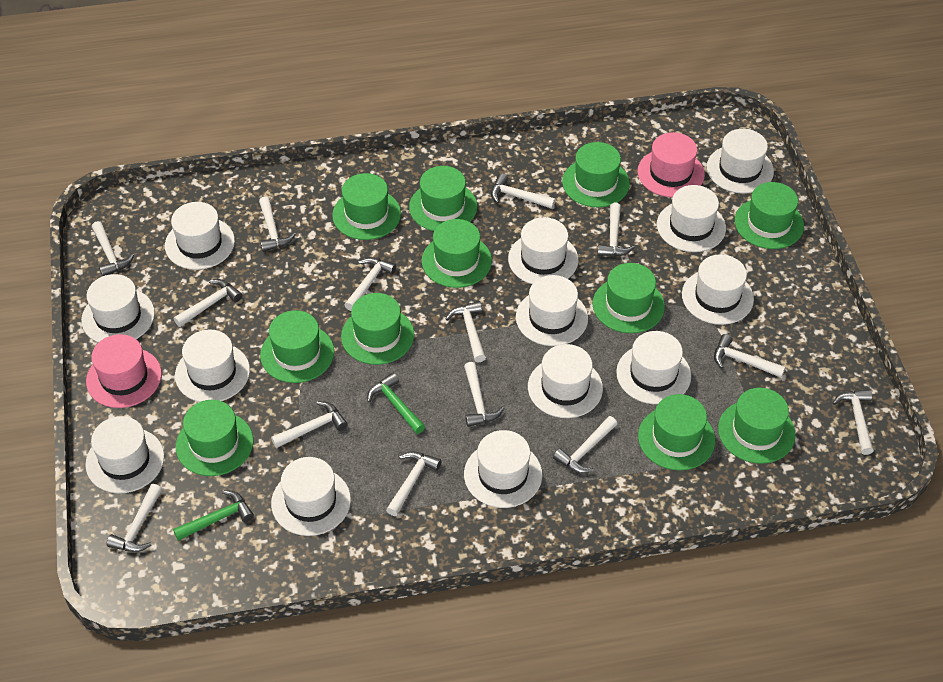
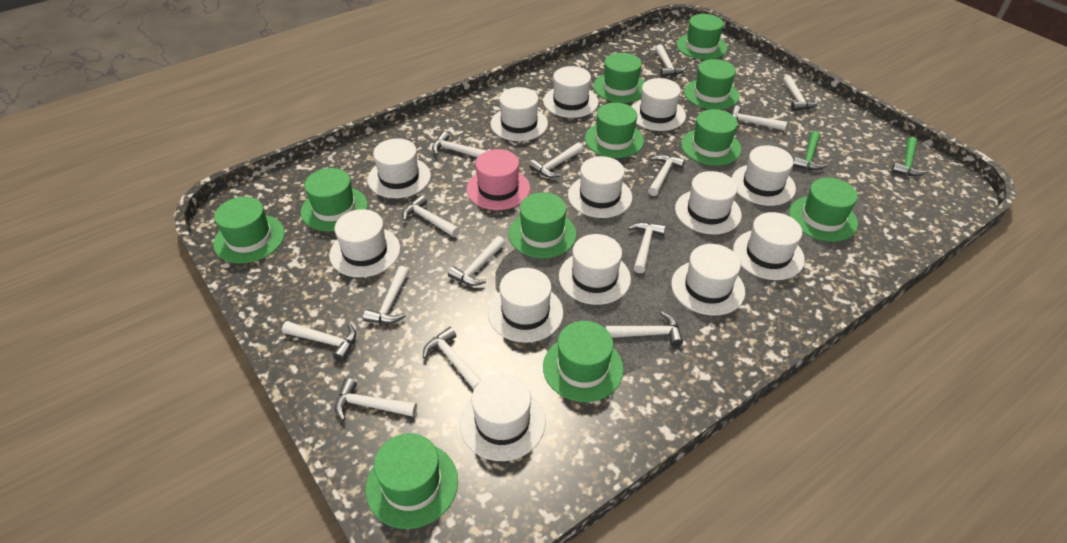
pink hat: 2 -> 1

